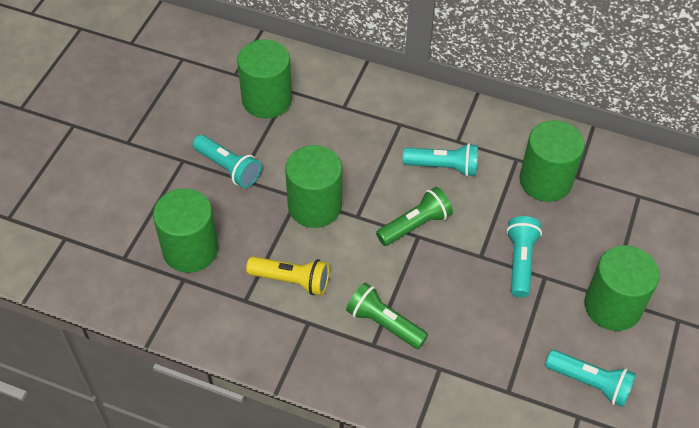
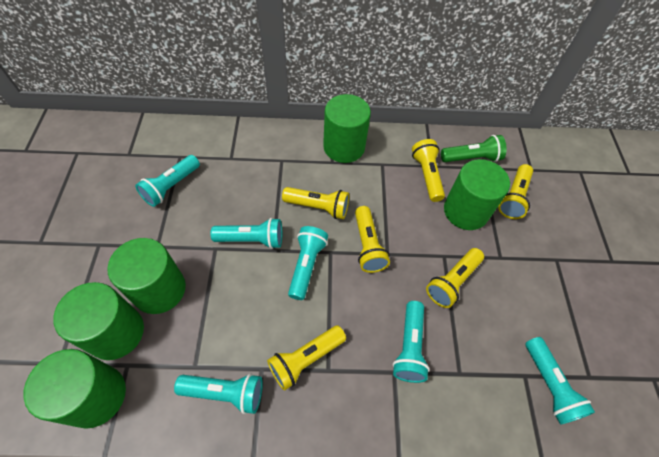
green flashlight: 2 -> 1
turquoise flashlight: 4 -> 6
yellow flashlight: 1 -> 6

